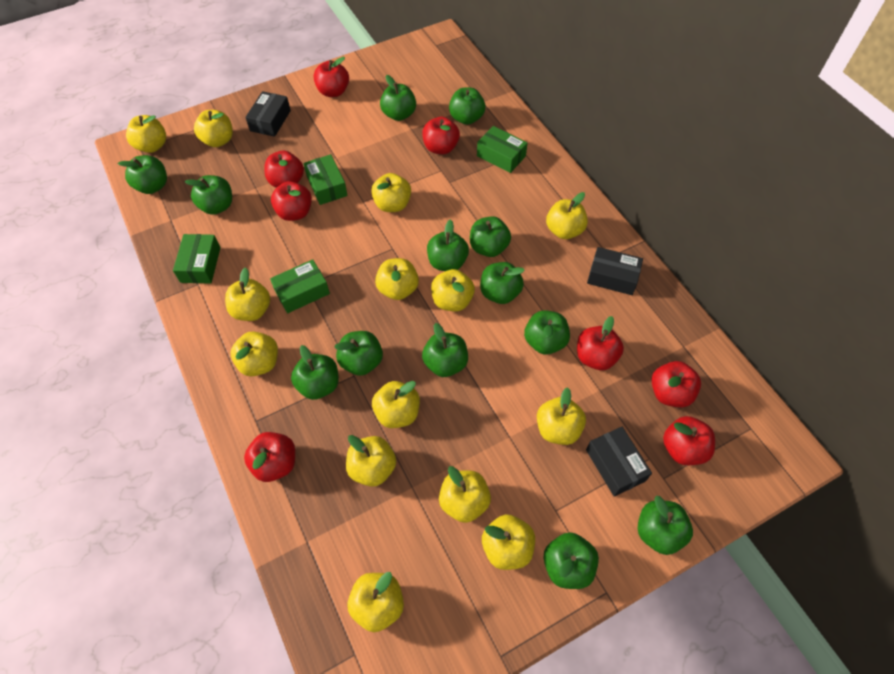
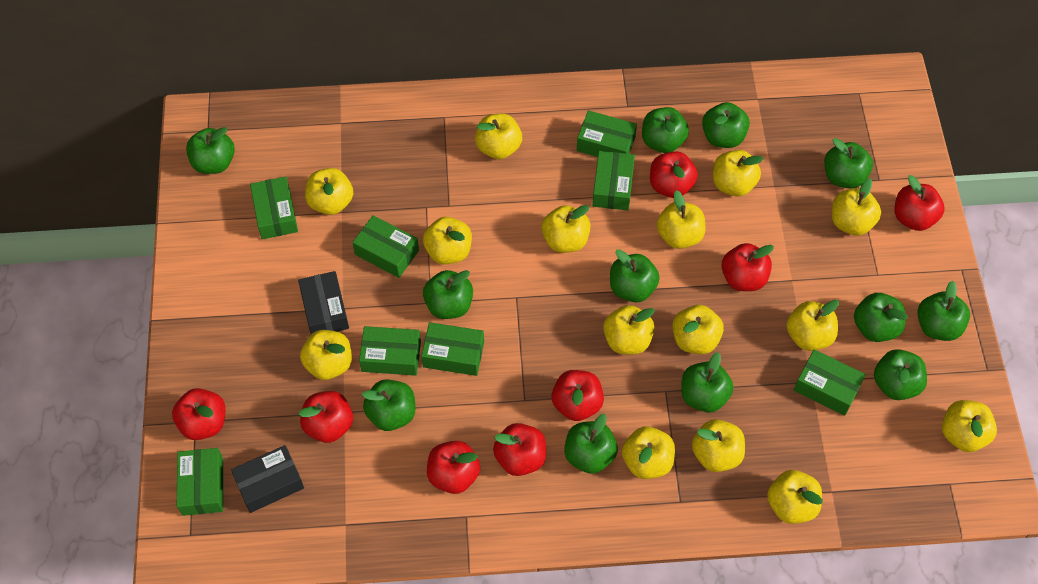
black box: 3 -> 2
green apple: 13 -> 12
green box: 4 -> 8
yellow apple: 14 -> 15

